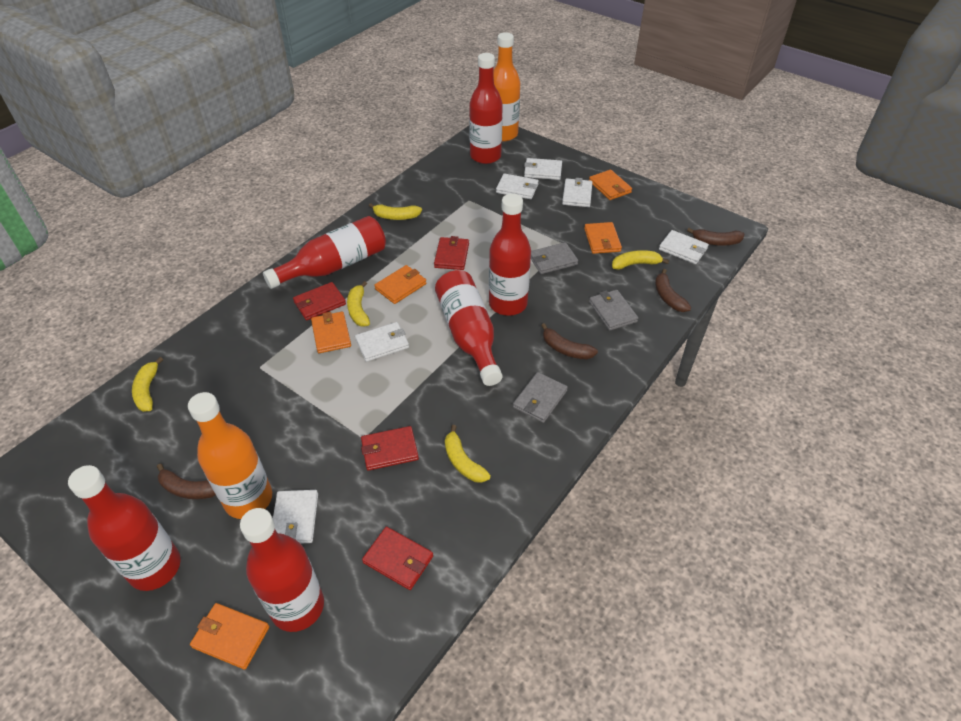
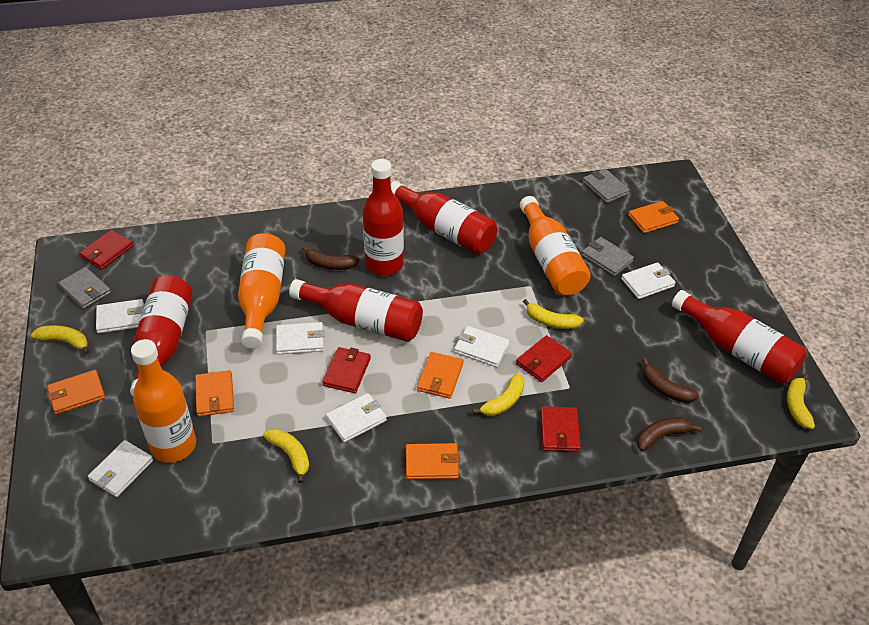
brown banana: 4 -> 3
orange bottle: 2 -> 3
red bottle: 6 -> 5

